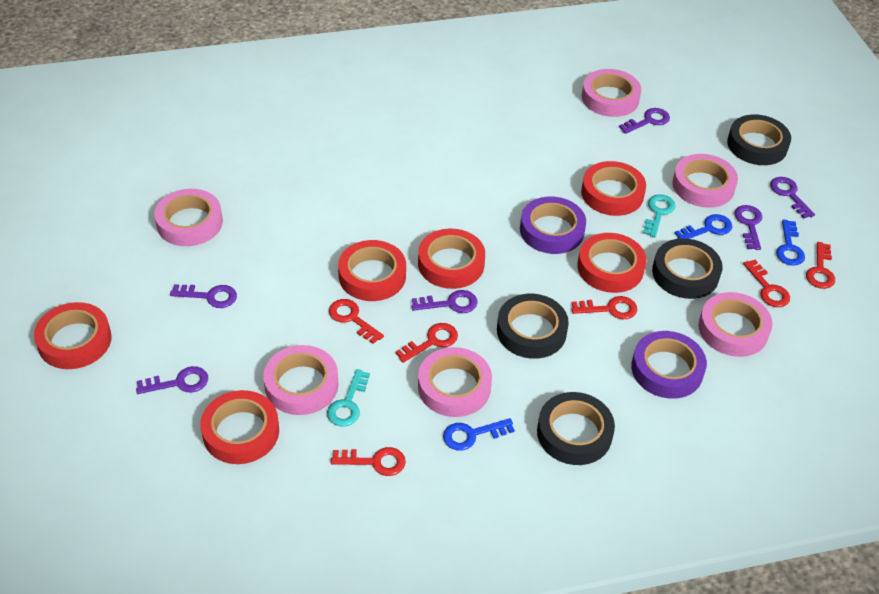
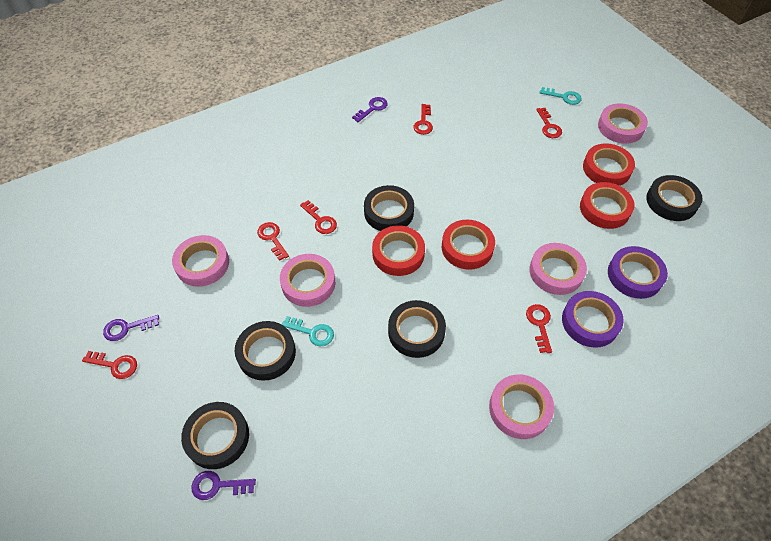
black tape: 4 -> 5
blue key: 3 -> 0
pink tape: 6 -> 5
purple key: 6 -> 3
red tape: 6 -> 4

